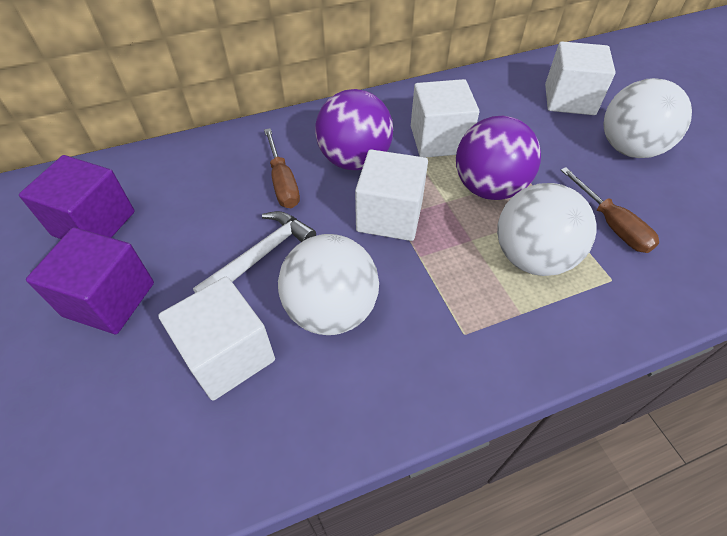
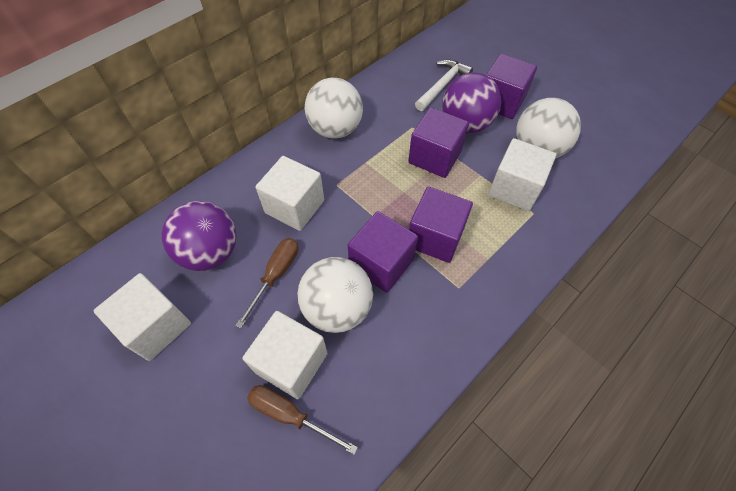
purple cube: 2 -> 4

